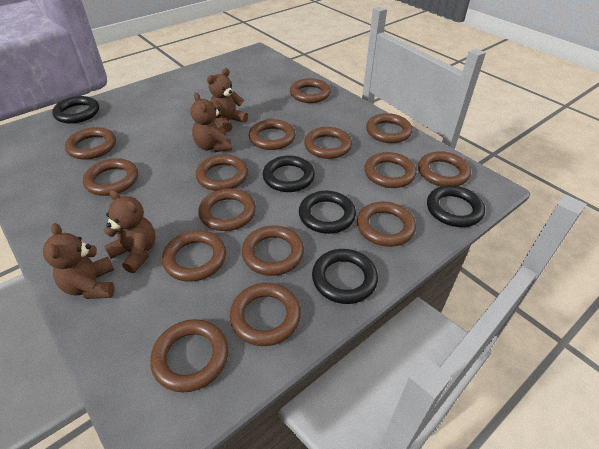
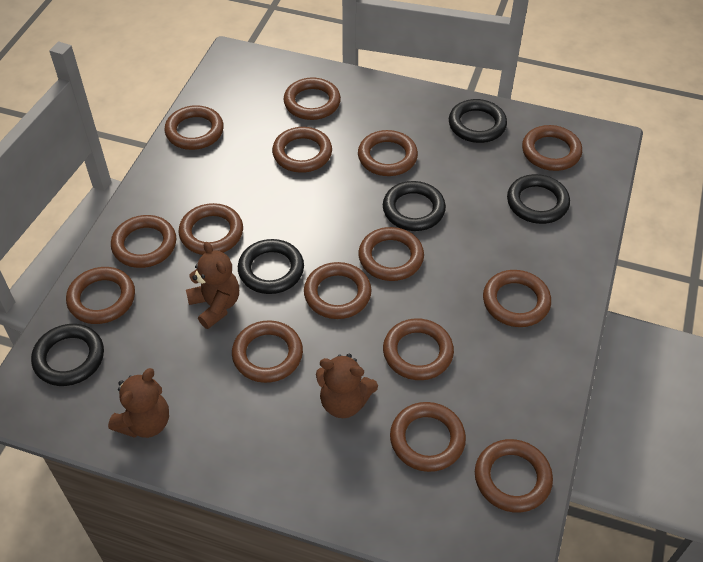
brown teddy bear: 4 -> 3

